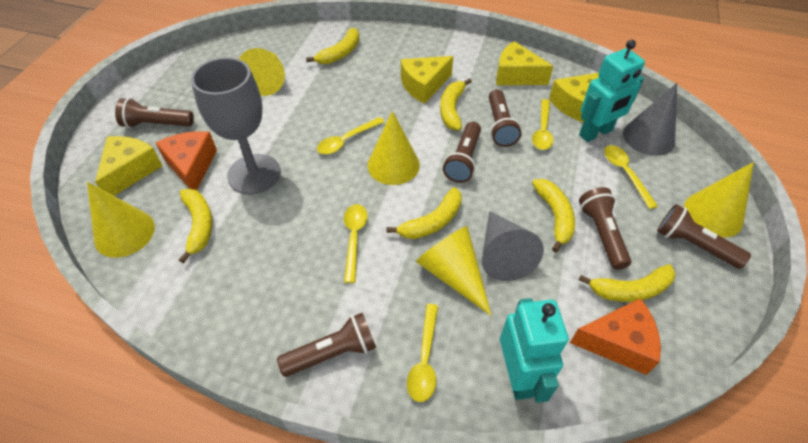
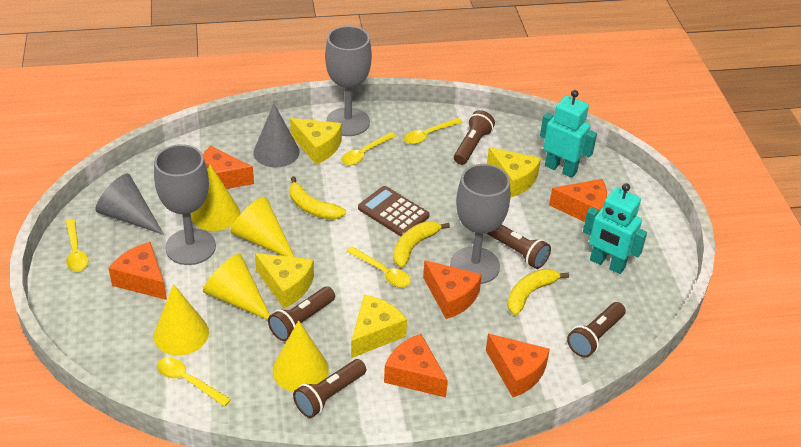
brown calculator: 0 -> 1
brown flashlight: 6 -> 5
grey goblet: 1 -> 3
orange cheese: 2 -> 6
yellow banana: 6 -> 3

